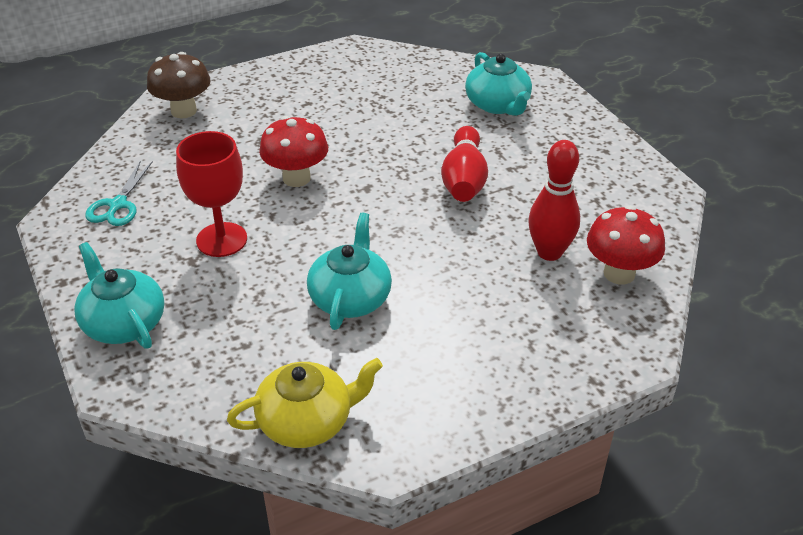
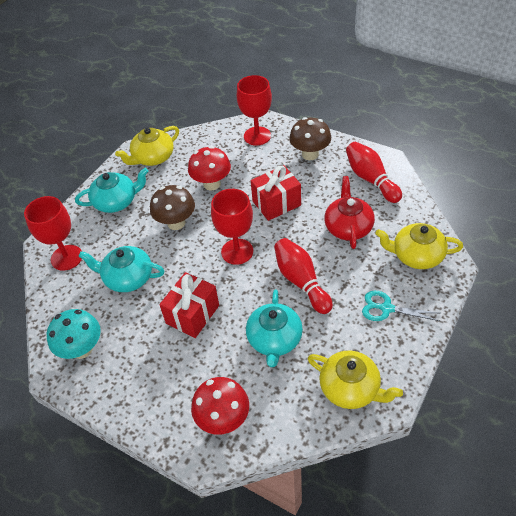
brown mushroom: 1 -> 2
red gift: 0 -> 2
red goblet: 1 -> 3
red teapot: 0 -> 1
turquoise mushroom: 0 -> 1
yellow teapot: 1 -> 3

